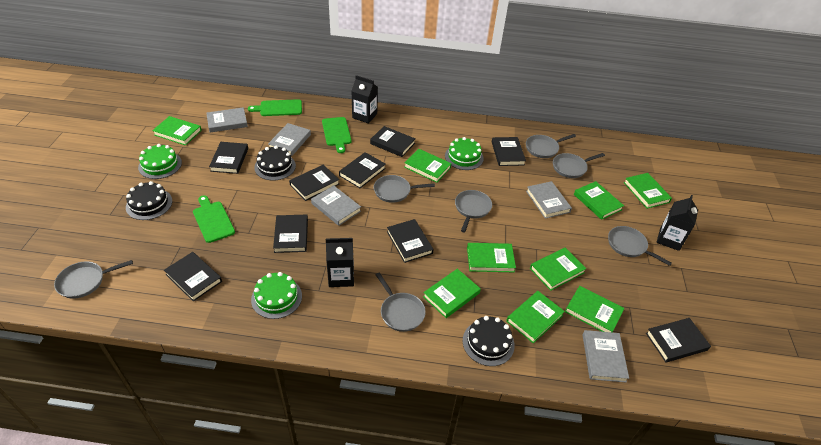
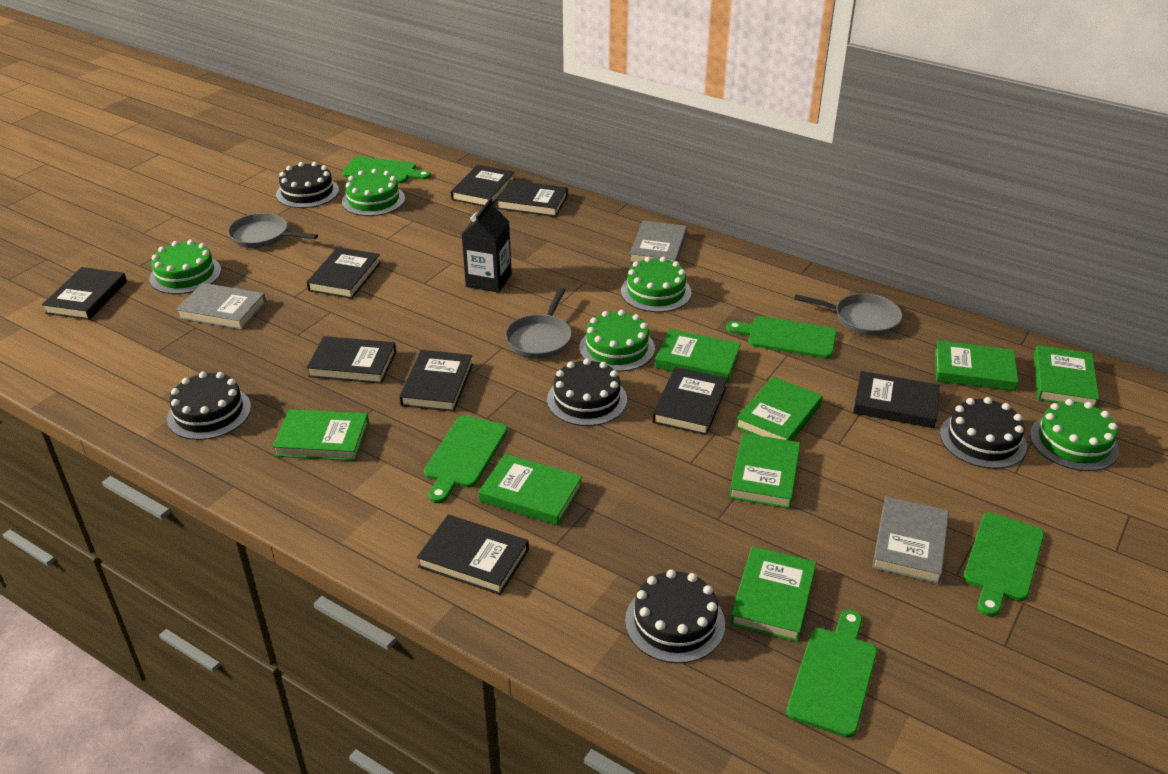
black cake: 3 -> 5
black carton: 3 -> 1
green book: 9 -> 8
green cake: 3 -> 5
green cutting board: 3 -> 5
grey book: 5 -> 3
grey pan: 7 -> 3

